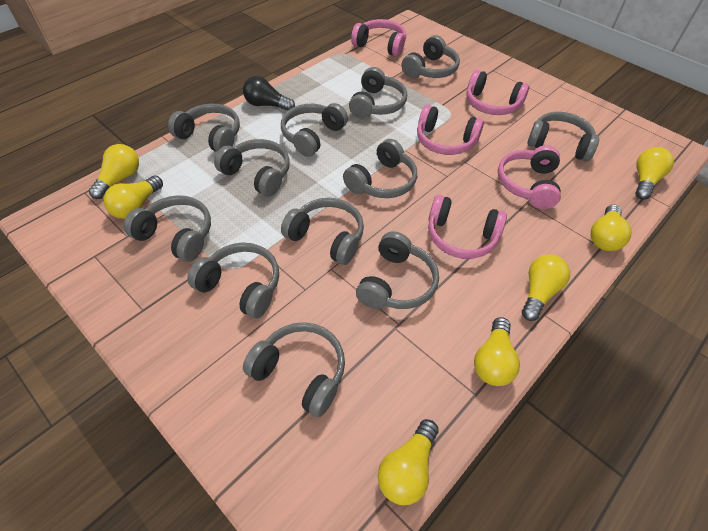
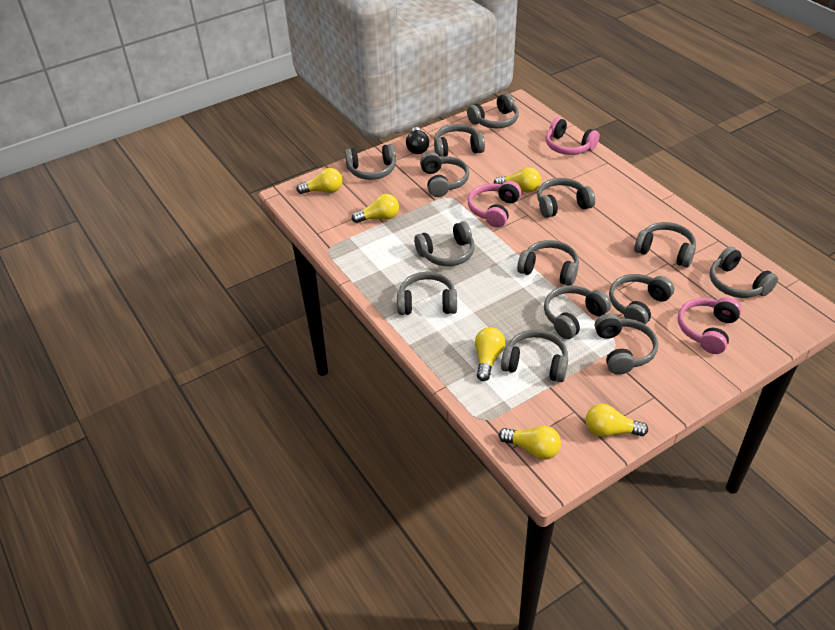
grey headphones: 12 -> 14
pink headphones: 5 -> 3
yellow light bulb: 7 -> 6

